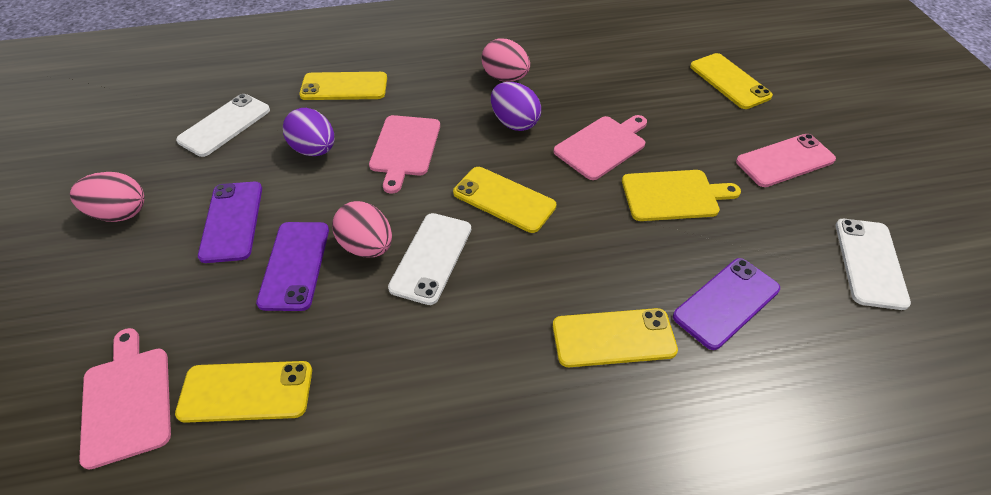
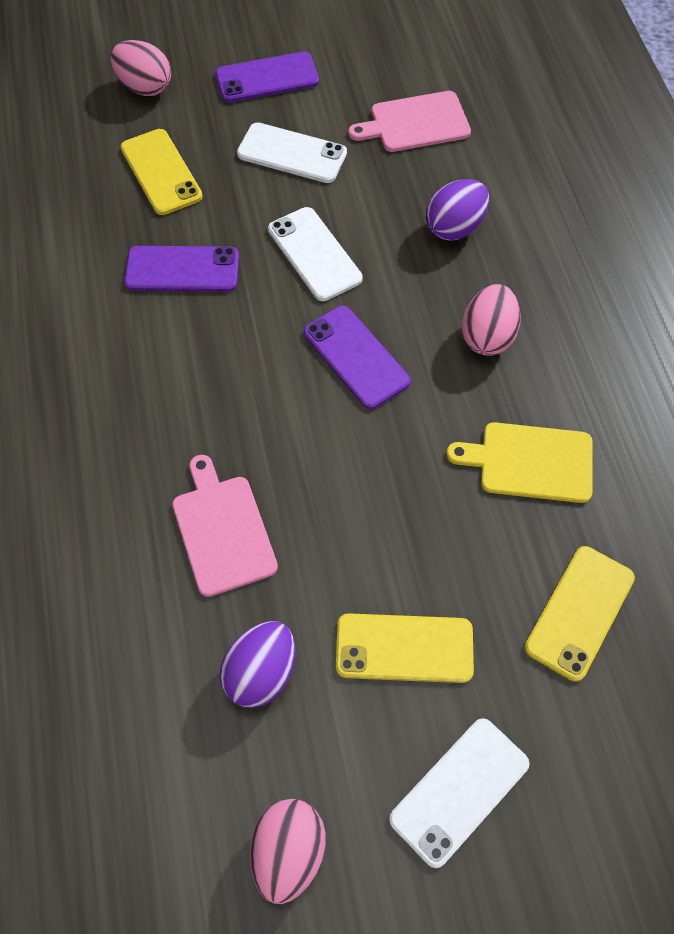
pink cutting board: 3 -> 2
pink phone: 1 -> 0
yellow phone: 5 -> 3

